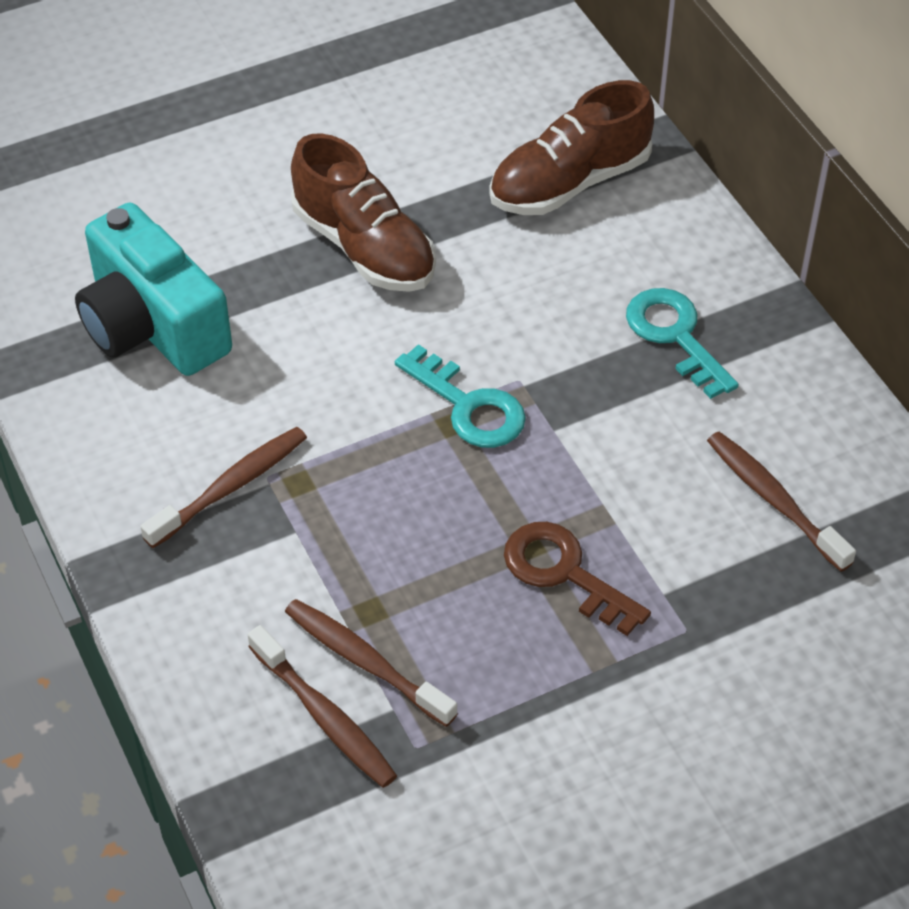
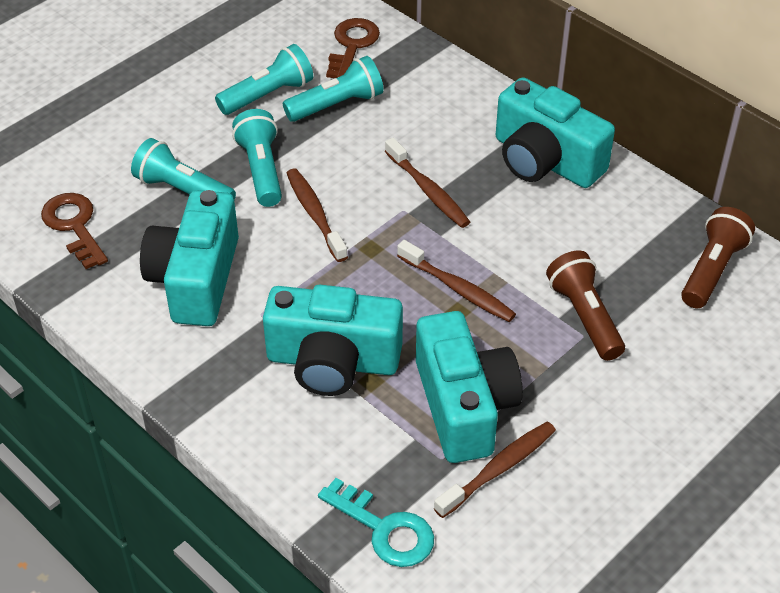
brown flashlight: 0 -> 2
brown key: 1 -> 2
brown shoe: 2 -> 0
turquoise camera: 1 -> 4
turquoise flashlight: 0 -> 4
turquoise key: 2 -> 1

